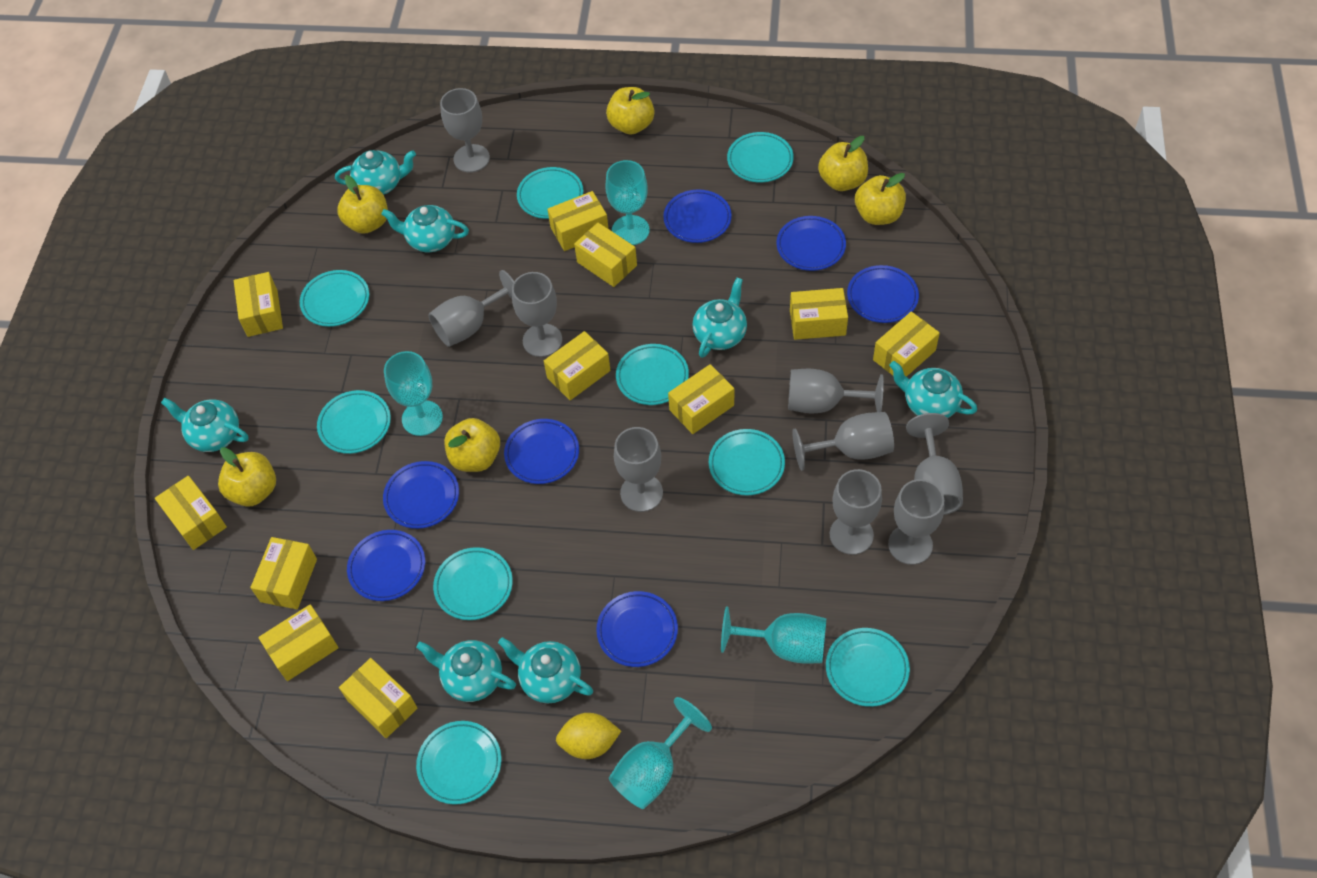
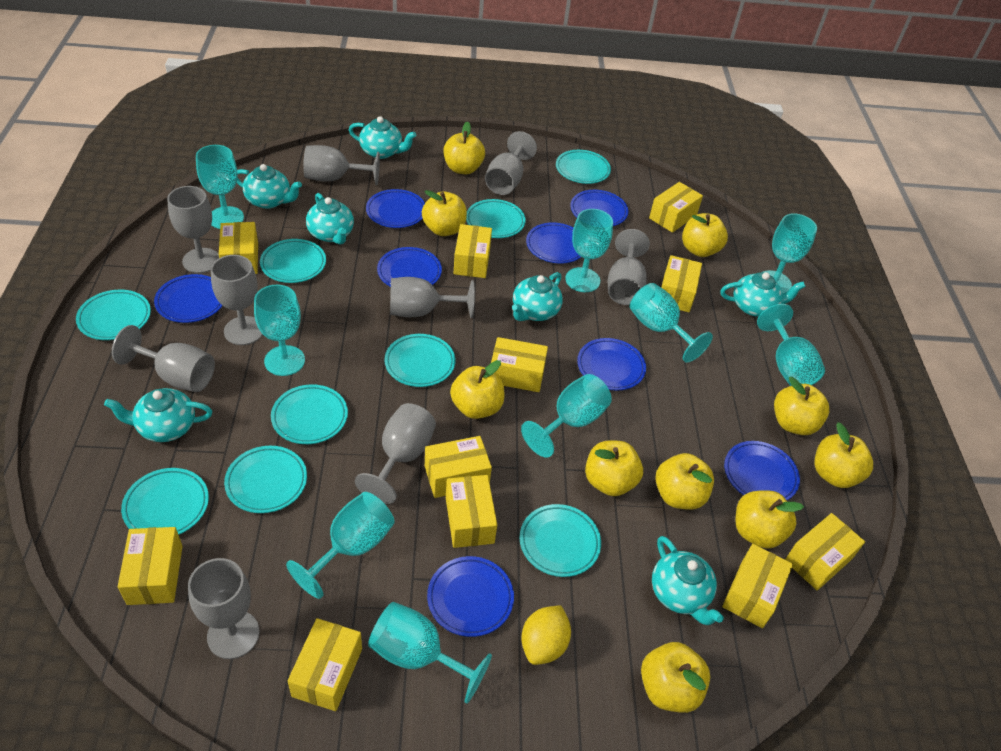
blue plate: 7 -> 8
turquoise goblet: 4 -> 9
yellow apple: 6 -> 10

